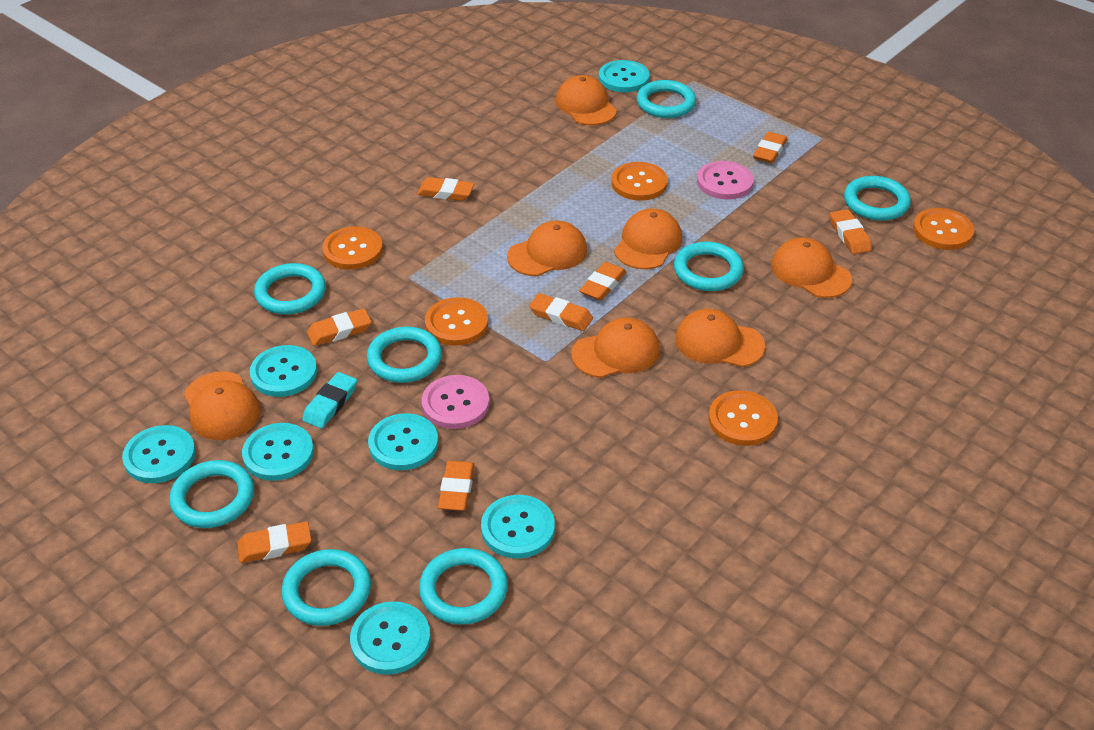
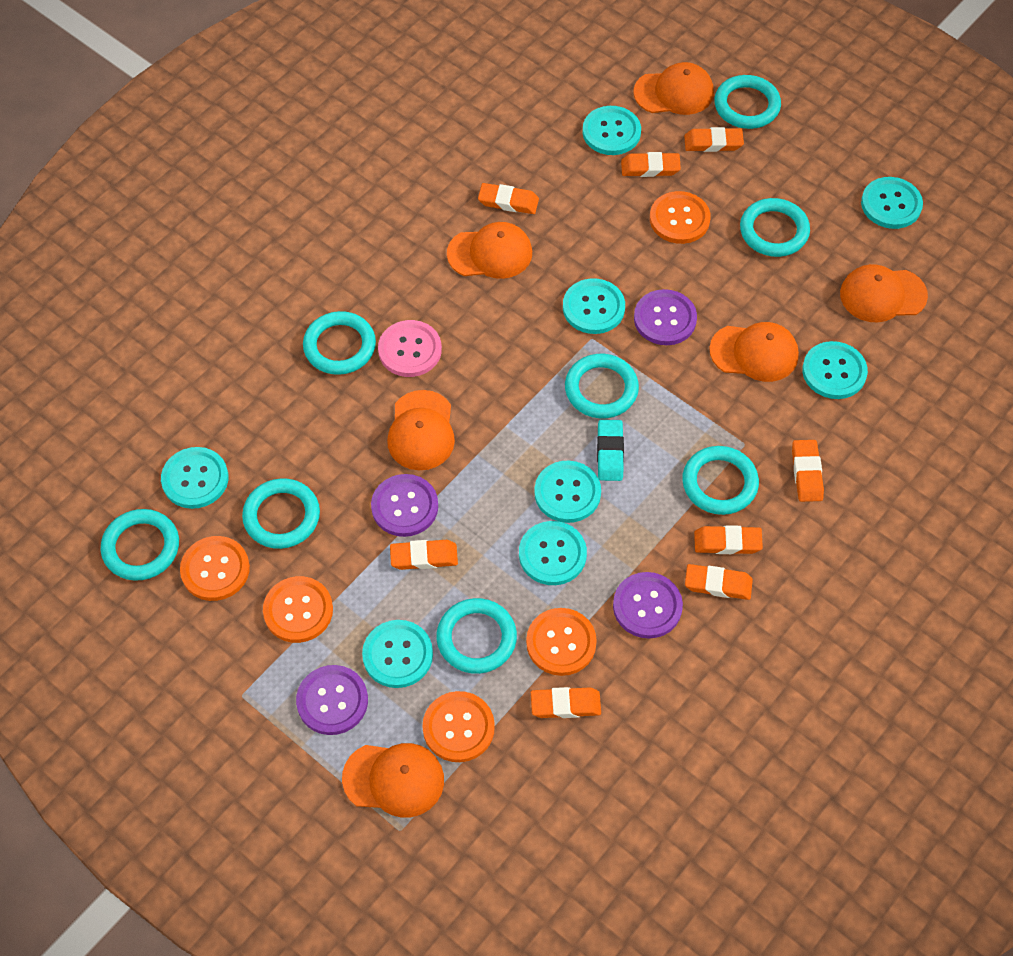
orange cap: 7 -> 6
pink button: 2 -> 1
purple button: 0 -> 4
turquoise button: 7 -> 8

